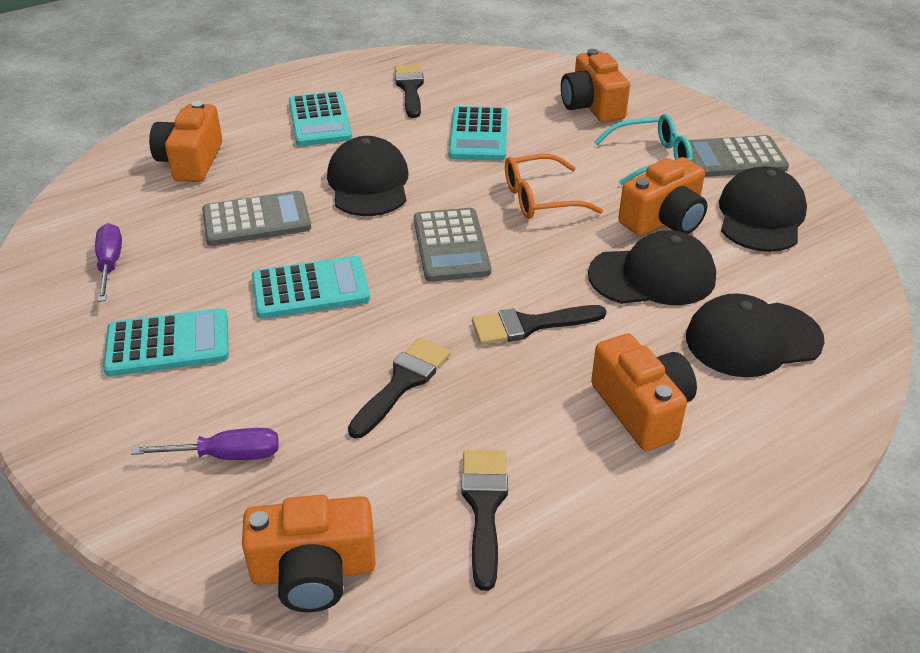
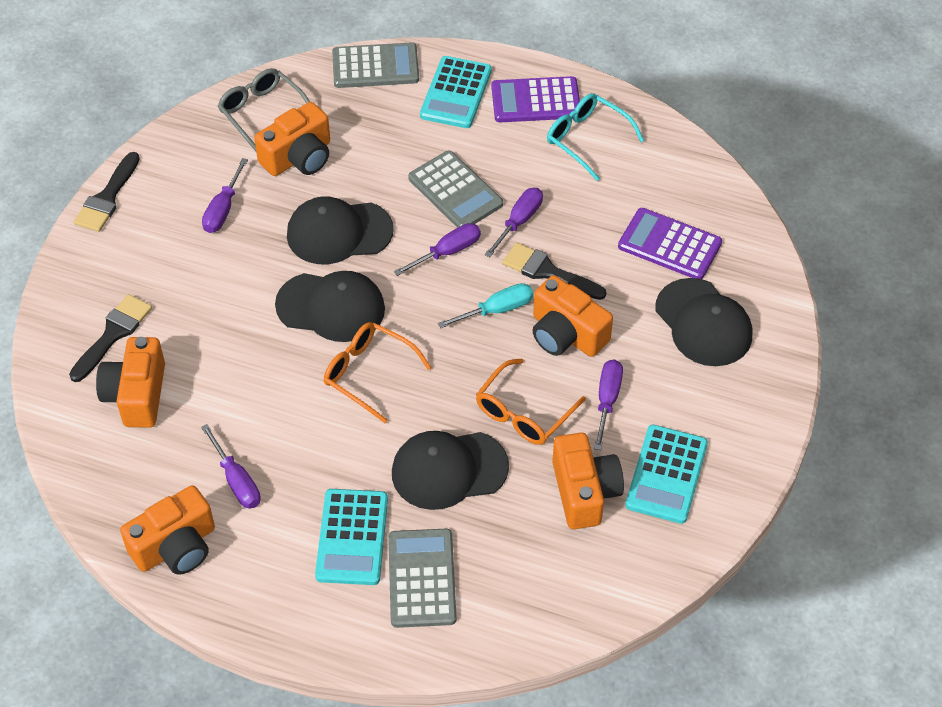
black brush: 4 -> 3
grey glasses: 0 -> 1
orange glasses: 1 -> 2
purple calculator: 0 -> 2
purple screwdriver: 2 -> 5
turquoise calculator: 4 -> 3
turquoise screwdriver: 0 -> 1

